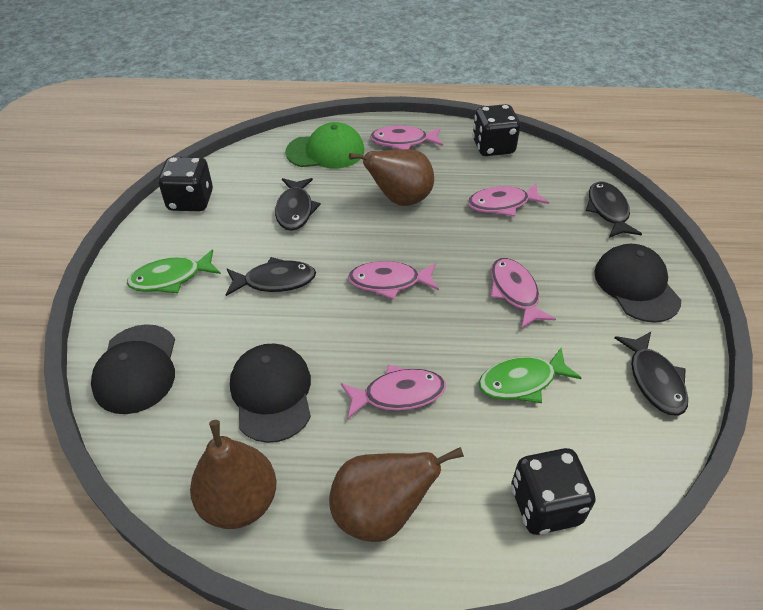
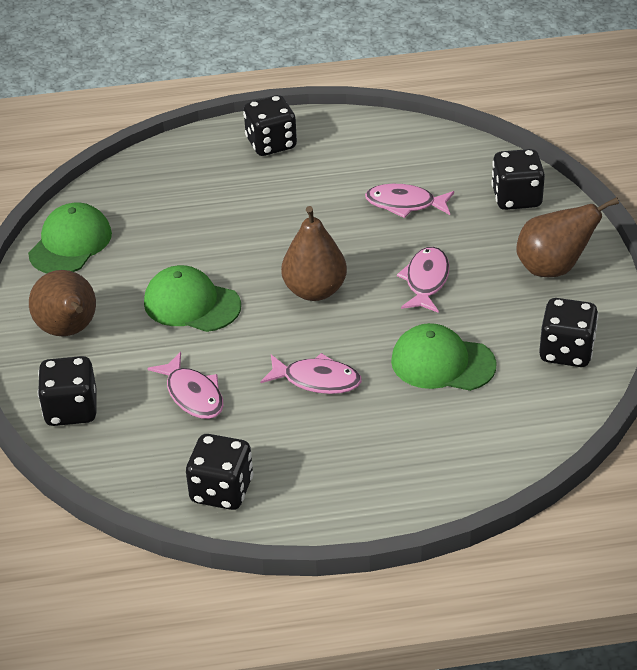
black cap: 3 -> 0
black dice: 3 -> 5
black fish: 4 -> 0
green cap: 1 -> 3
green fish: 2 -> 0
pink fish: 5 -> 4

